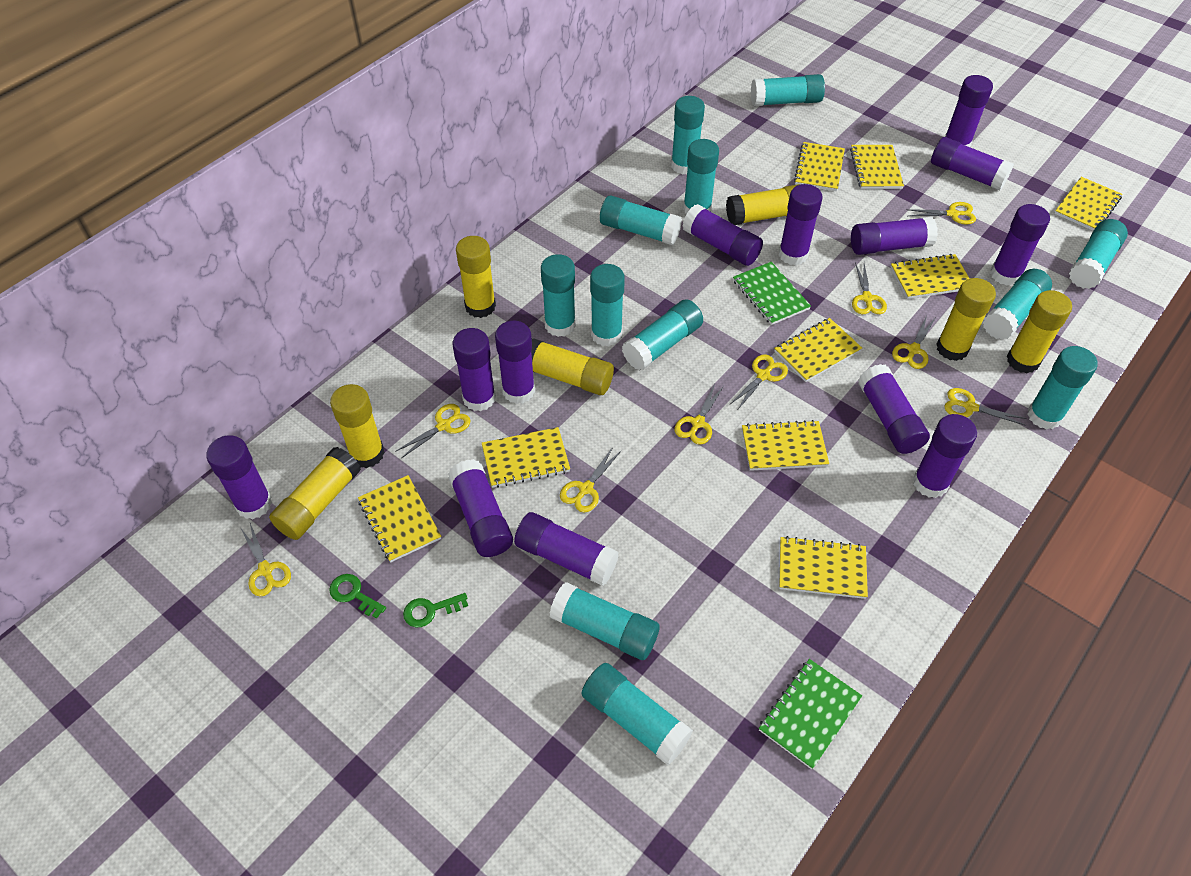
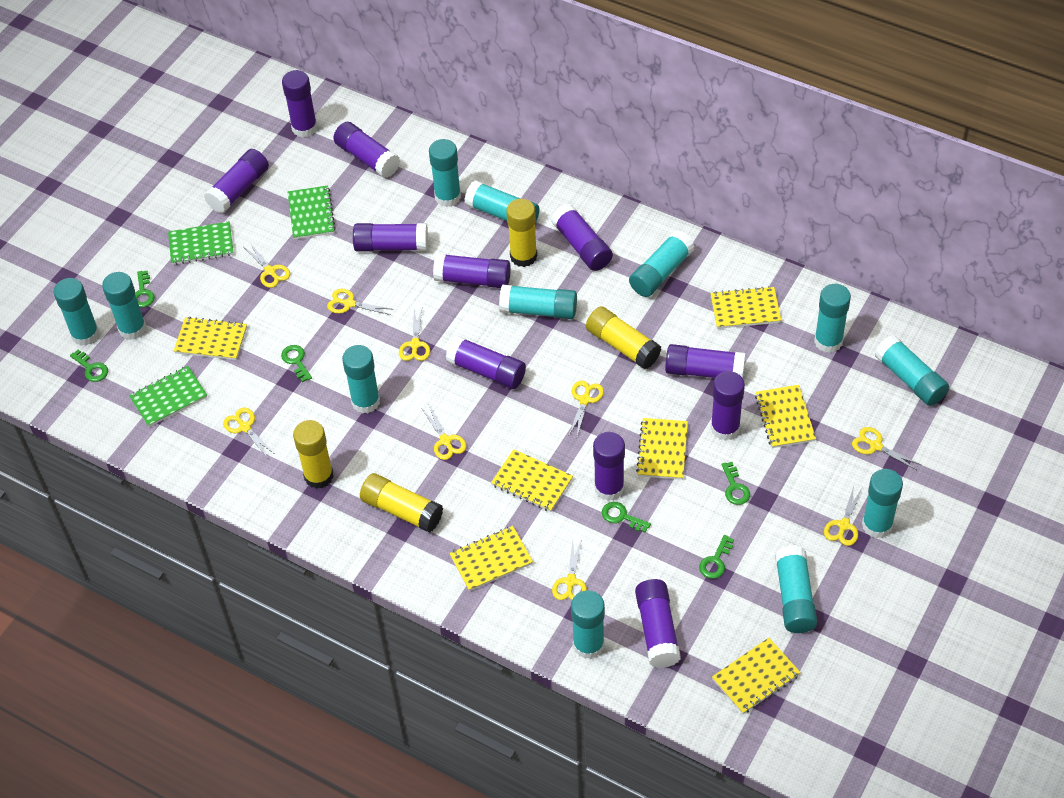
green key: 2 -> 6
green notebook: 2 -> 3
purple glue stick: 13 -> 11
yellow glue stick: 7 -> 4
yellow notebook: 9 -> 7

